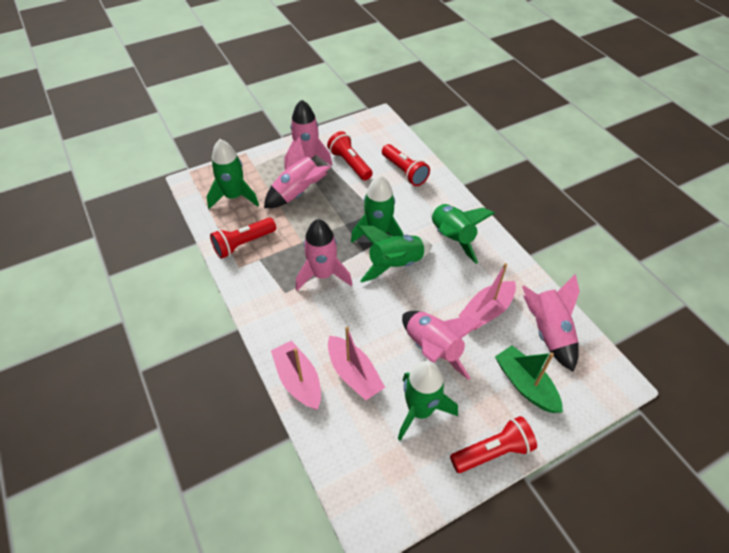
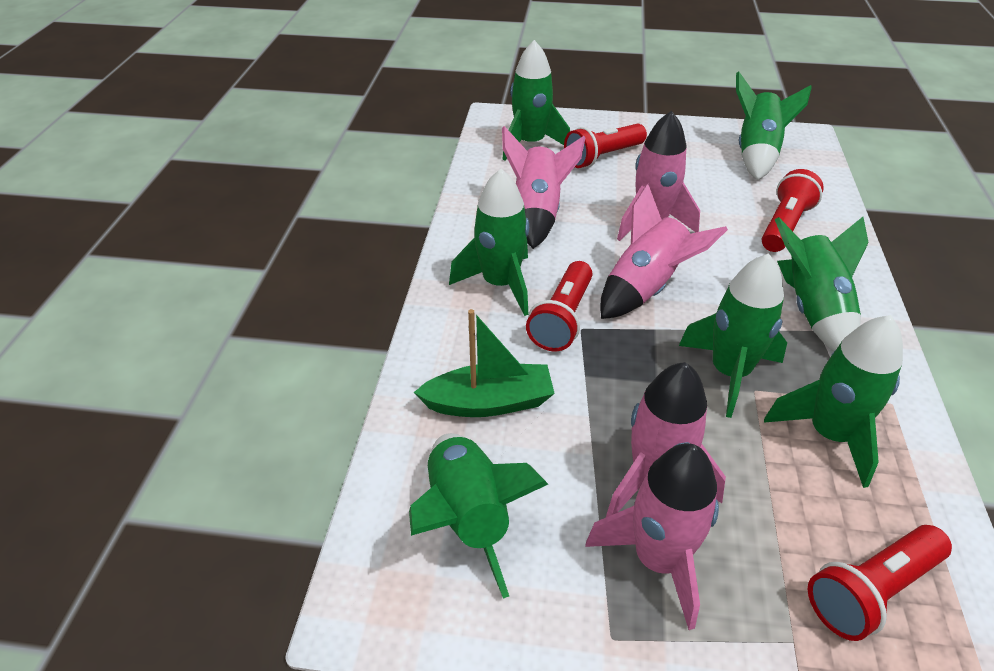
green rocket: 5 -> 7
pink boat: 3 -> 0

